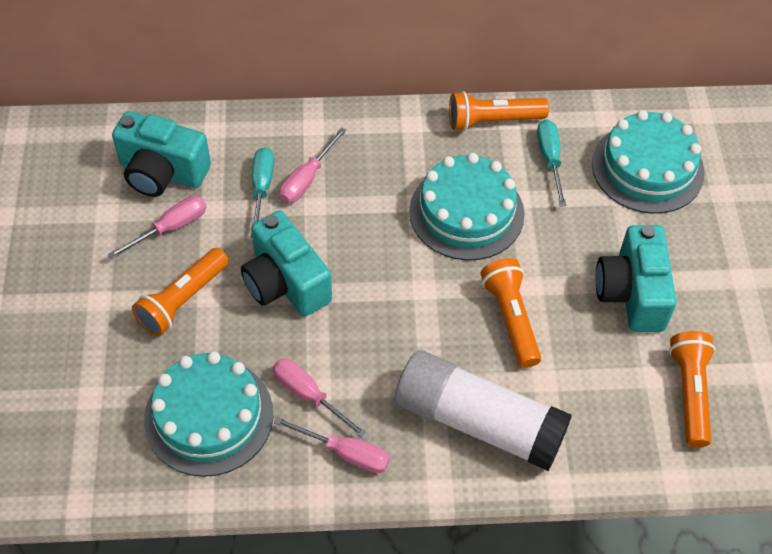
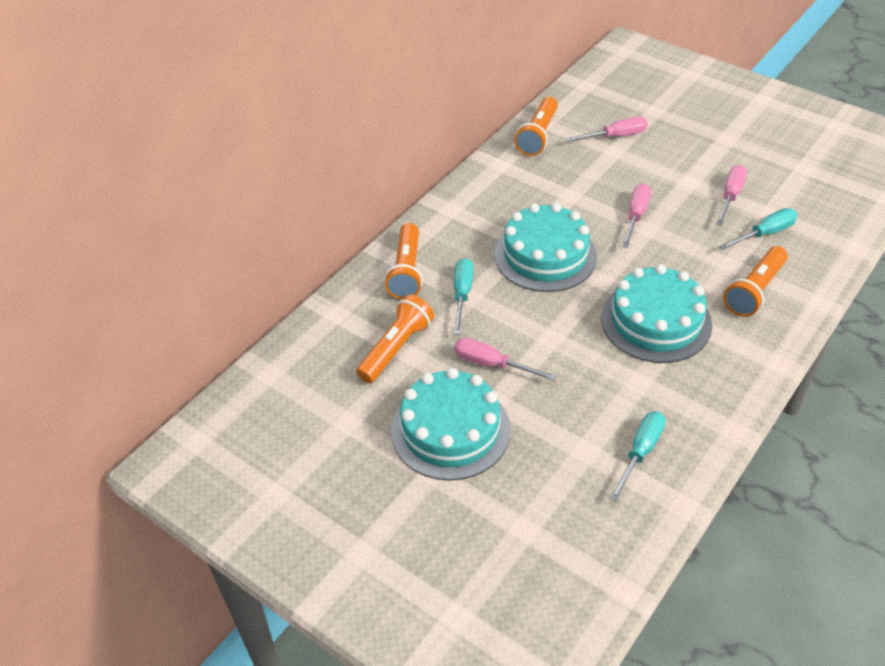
turquoise camera: 3 -> 0
turquoise screwdriver: 2 -> 3
white glue stick: 1 -> 0

